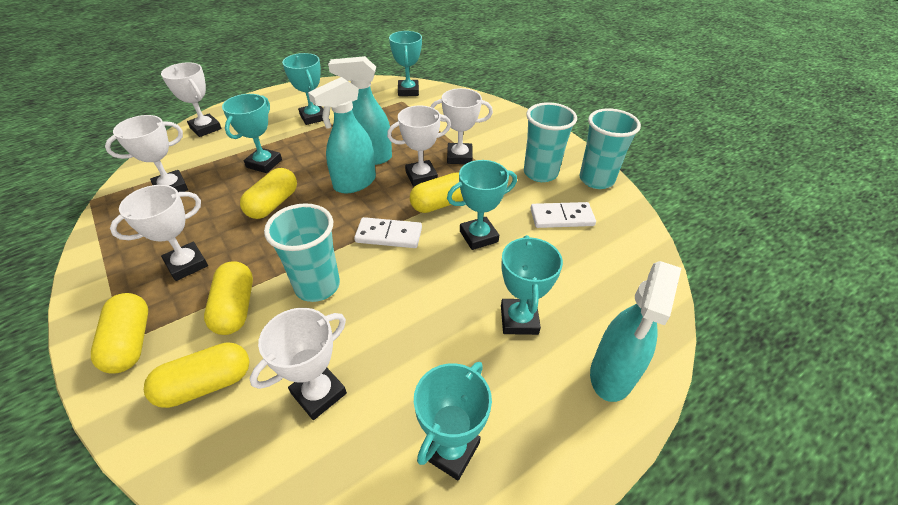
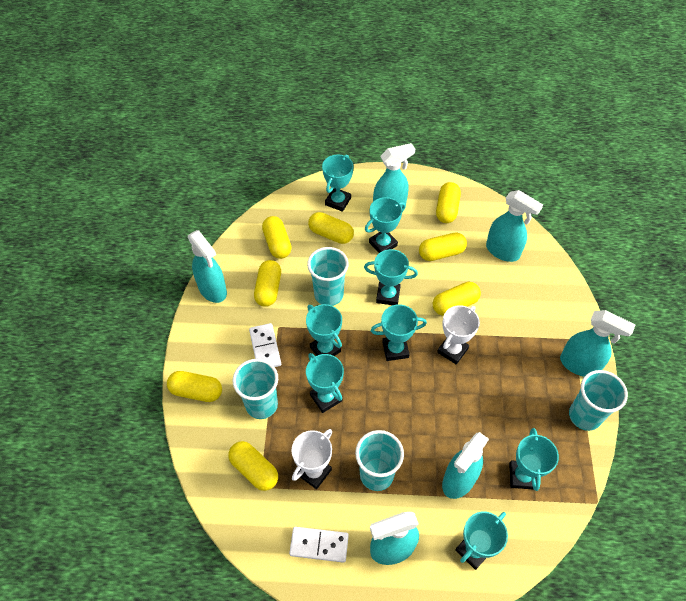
turquoise cup: 3 -> 4
turquoise spray bottle: 3 -> 6
turquoise trophy: 6 -> 8
white trophy: 6 -> 2
yellow capsule: 5 -> 8

